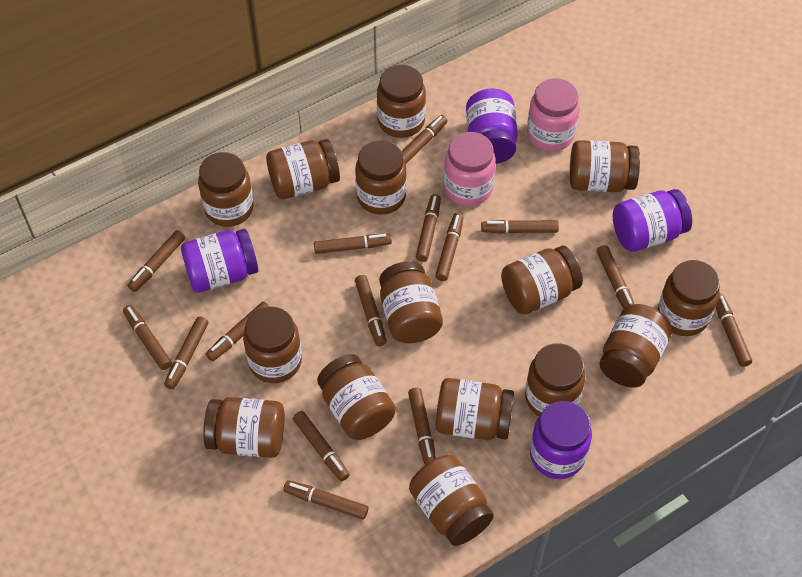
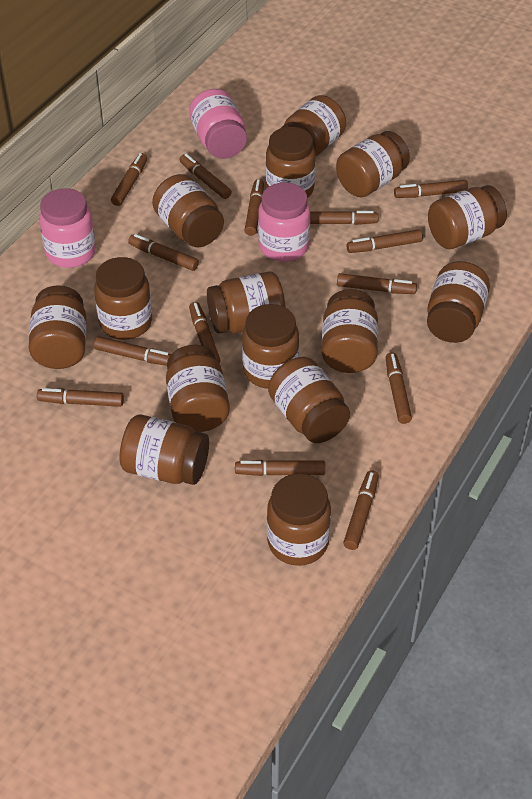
brown marker: 15 -> 14
pink jar: 2 -> 3
purple jar: 4 -> 0

